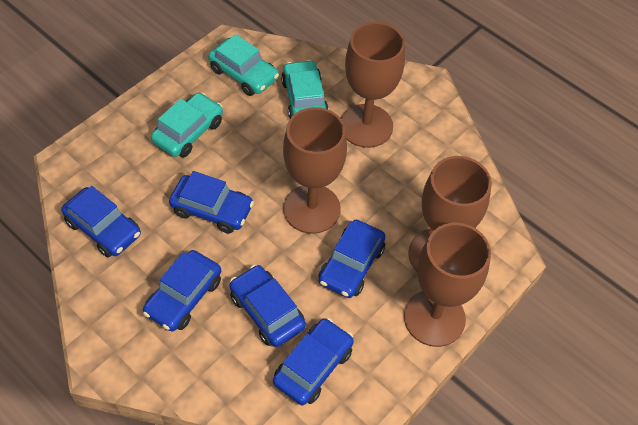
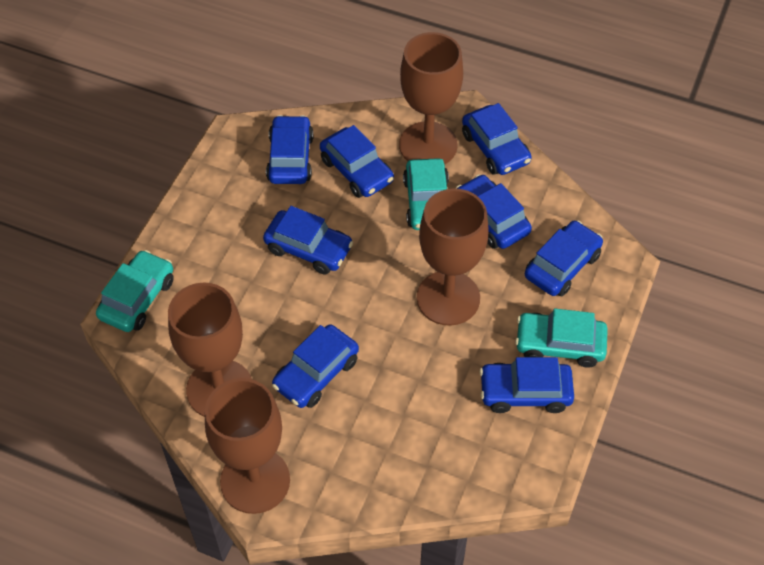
blue car: 6 -> 8

